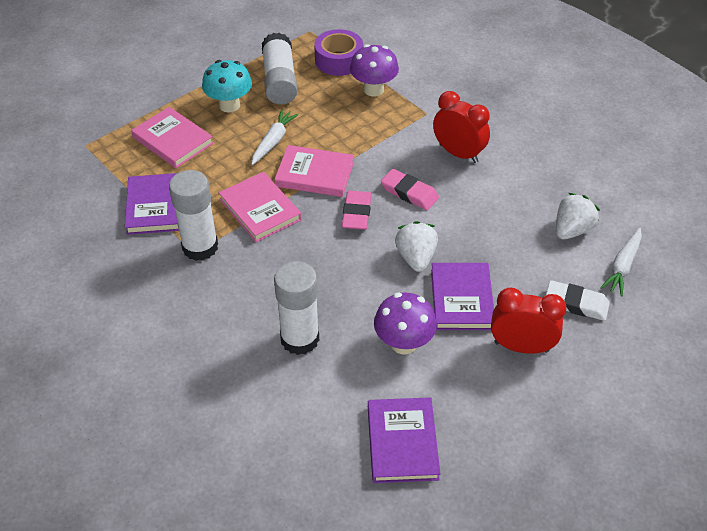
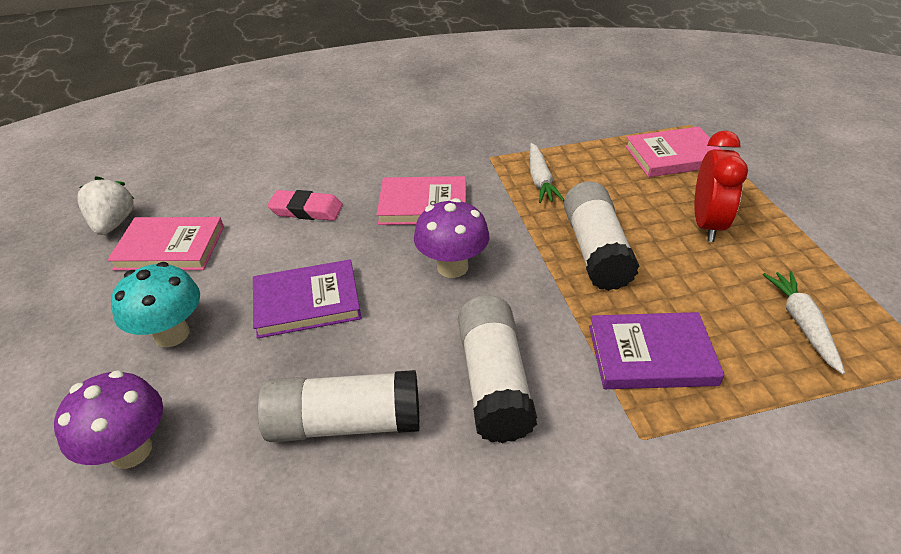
pink eraser: 2 -> 1
purple book: 3 -> 2
purple tape: 1 -> 0
red clock: 2 -> 1
white eraser: 1 -> 0
white strawberry: 2 -> 1

